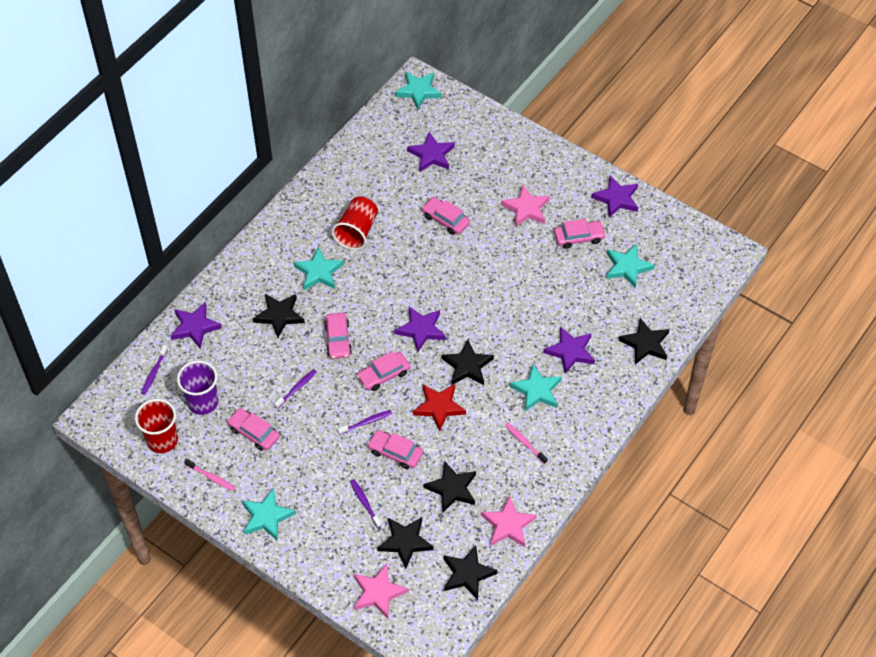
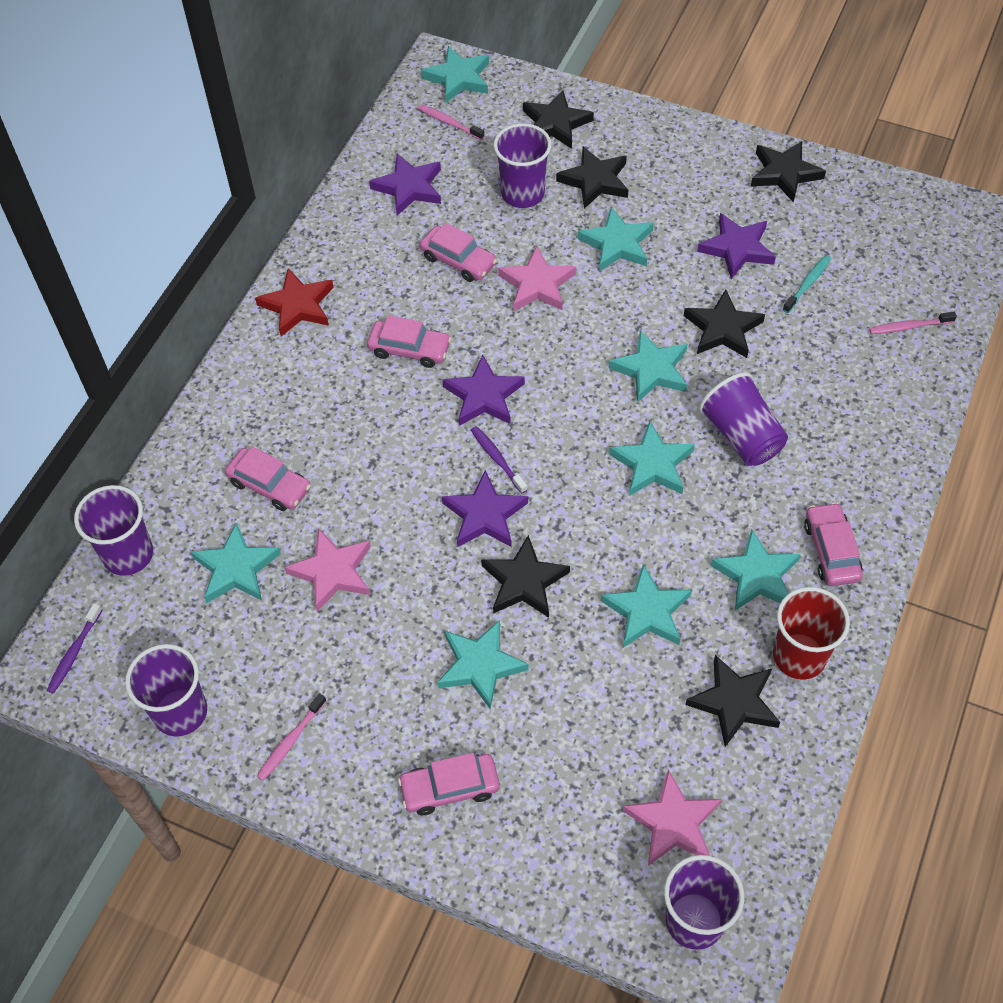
pink car: 6 -> 5
pink toothbrush: 2 -> 3
purple cup: 1 -> 5
purple star: 5 -> 4
purple toothbrush: 4 -> 2
red cup: 2 -> 1
turquoise star: 5 -> 8
turquoise toothbrush: 0 -> 1

